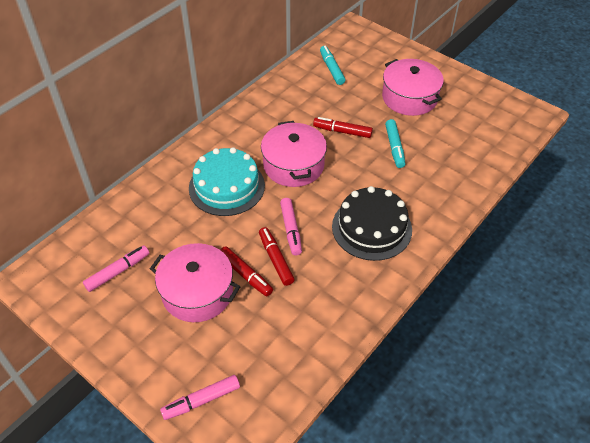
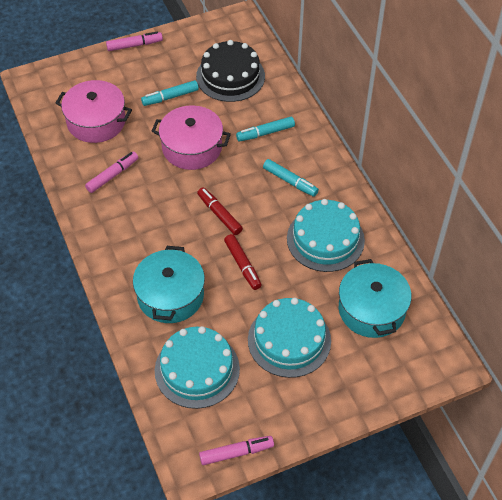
pink pot: 3 -> 2
red marker: 3 -> 2
turquoise cake: 1 -> 3
turquoise marker: 2 -> 3
turquoise pot: 0 -> 2

